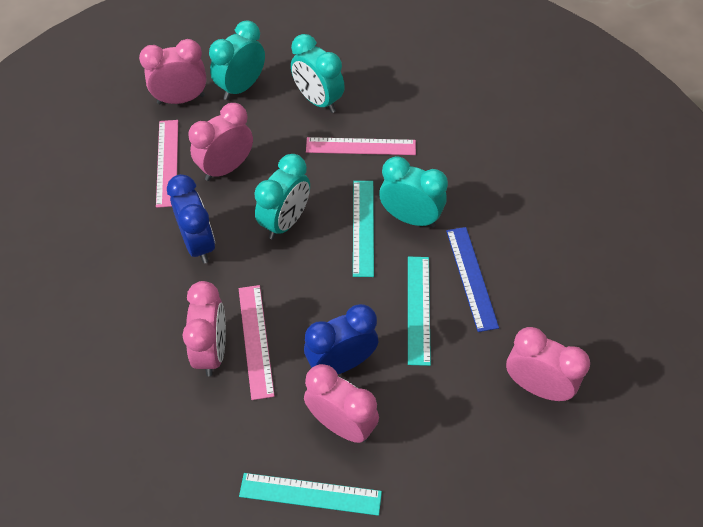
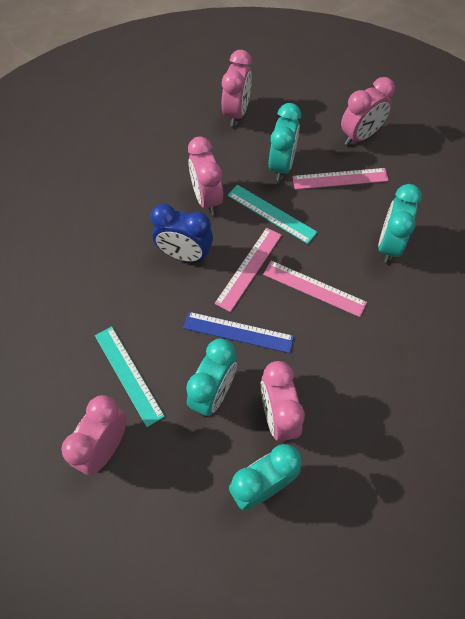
blue clock: 2 -> 1
turquoise ruler: 3 -> 2

